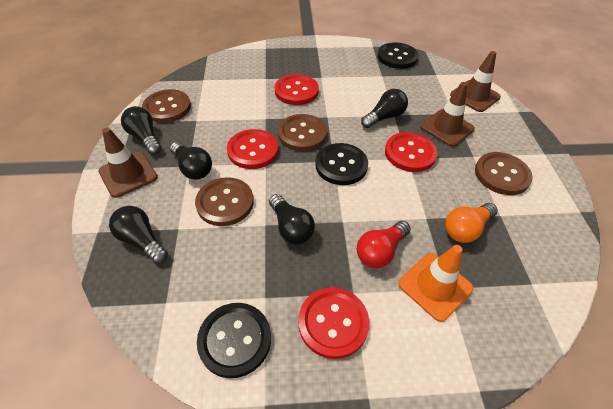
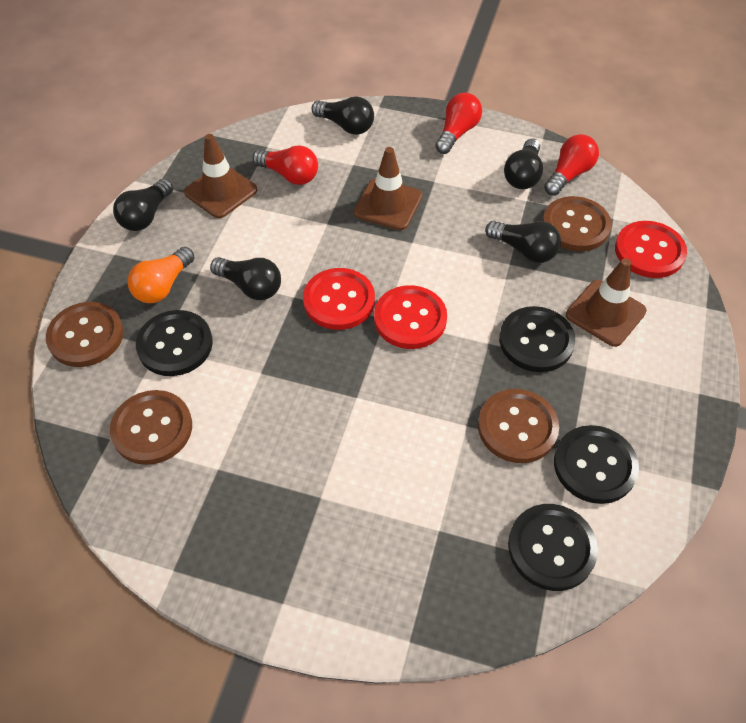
black button: 3 -> 4
orange traffic cone: 1 -> 0
red button: 4 -> 3
red light bulb: 1 -> 3

